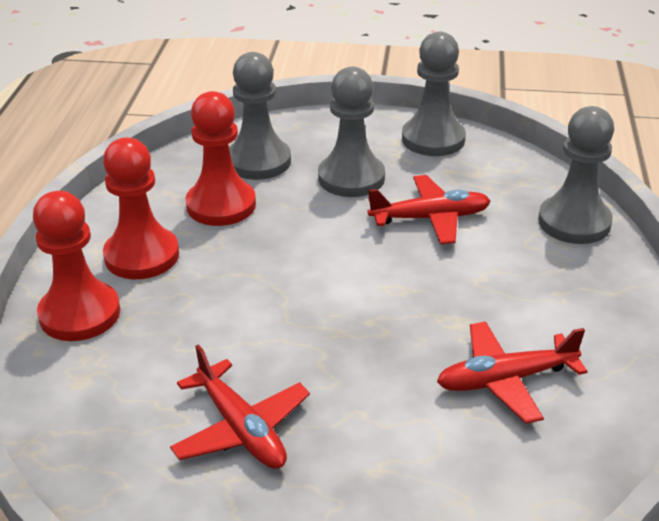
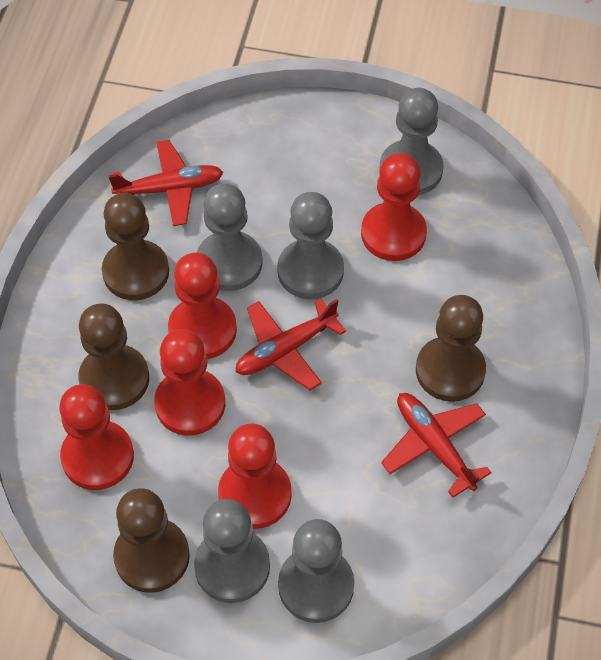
brown pawn: 0 -> 4
grey pawn: 4 -> 5
red pawn: 3 -> 5

